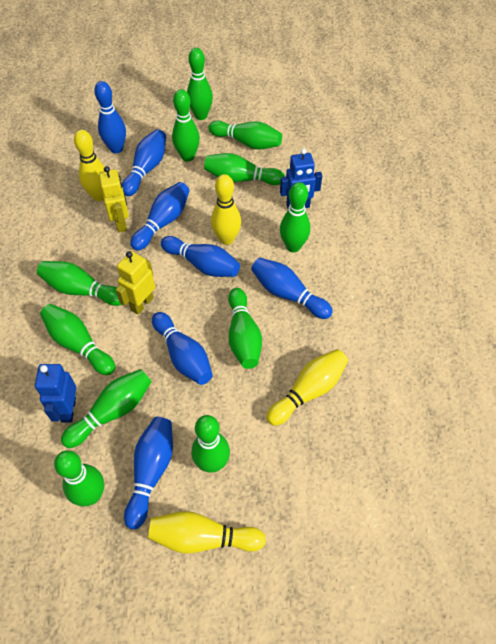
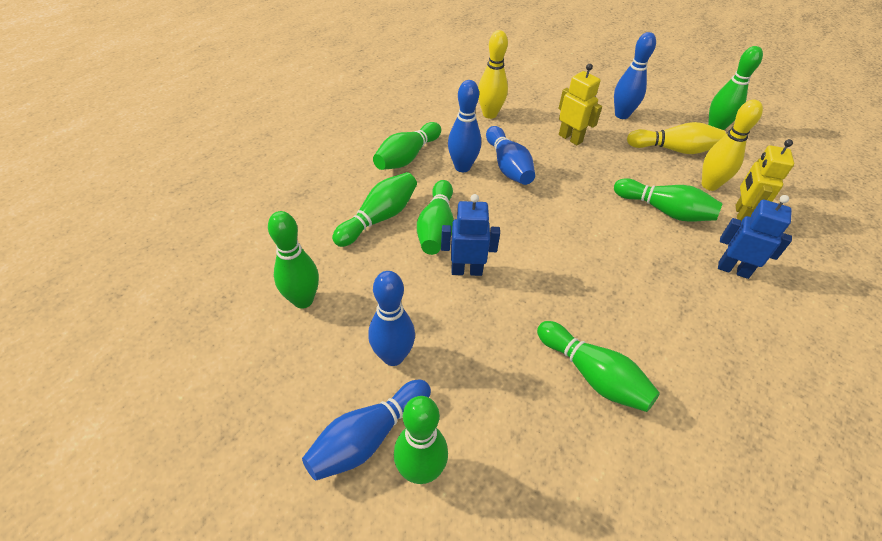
blue bowling pin: 7 -> 5
green bowling pin: 11 -> 8
yellow bowling pin: 4 -> 3

